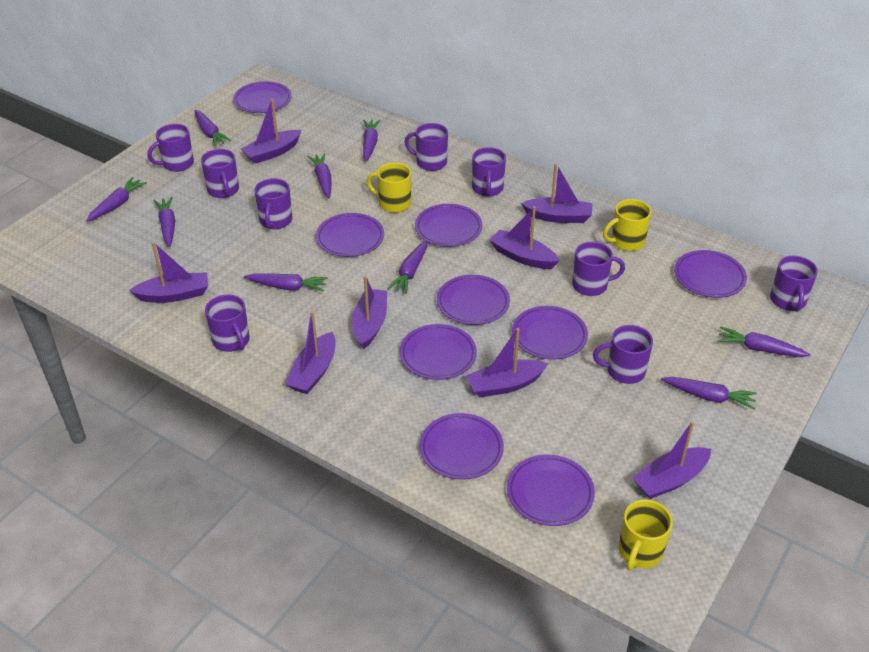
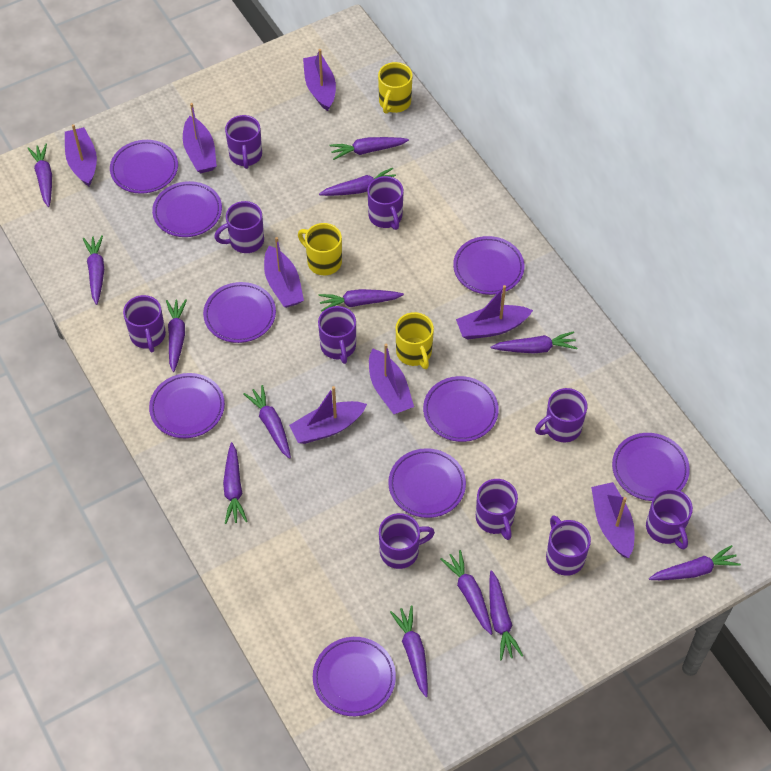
purple carrot: 9 -> 13
purple mug: 9 -> 10

